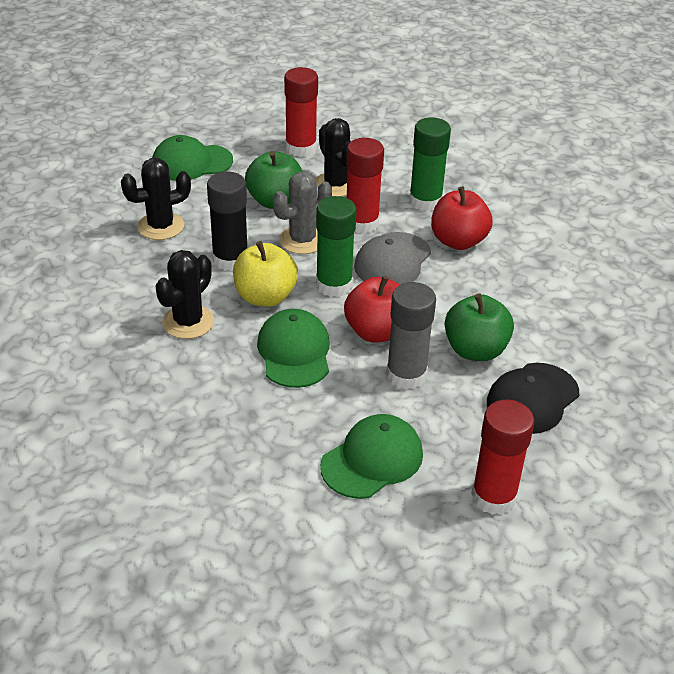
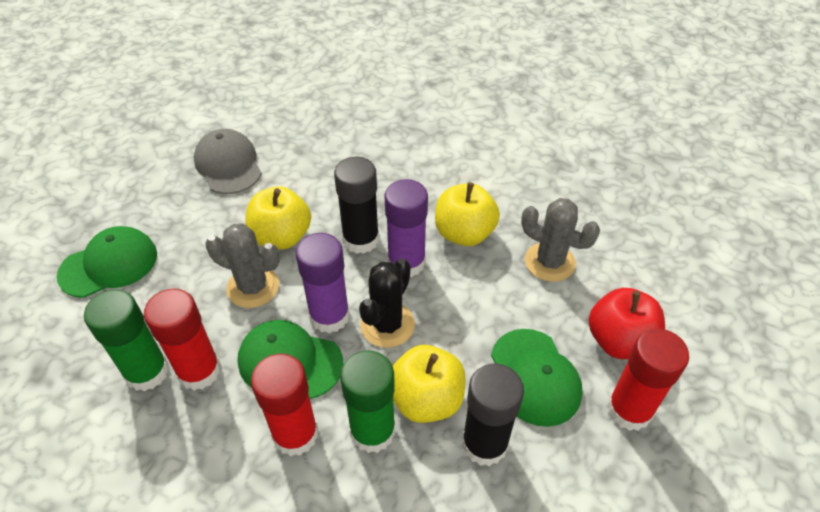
black cactus: 3 -> 1
black cap: 1 -> 0
black glue stick: 1 -> 2
green apple: 2 -> 0
grey cactus: 1 -> 2
grey glue stick: 1 -> 0
purple glue stick: 0 -> 2
red apple: 2 -> 1
yellow apple: 1 -> 3

